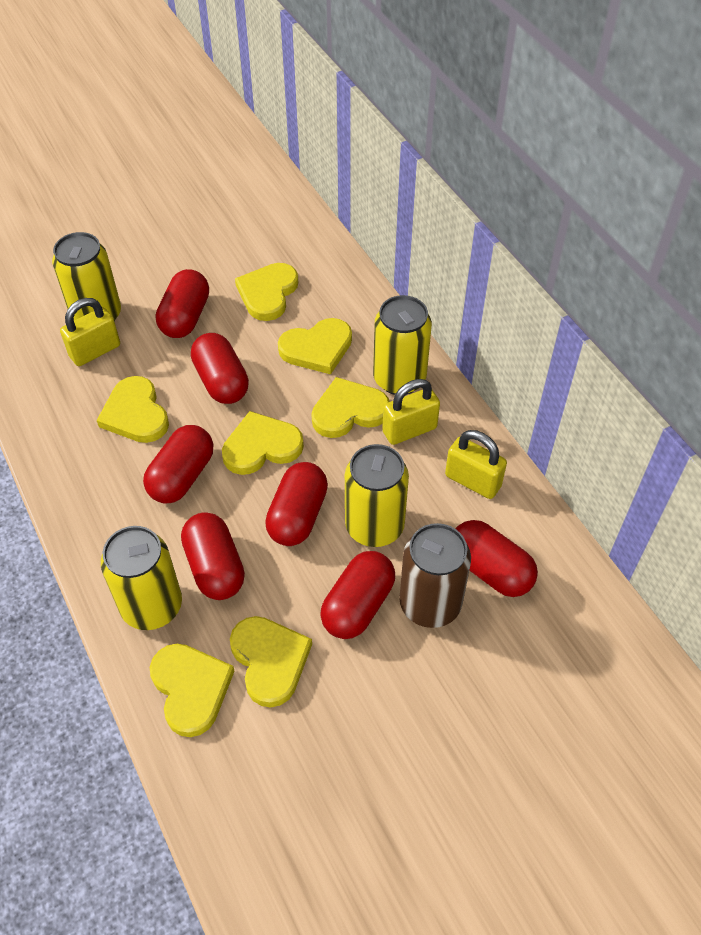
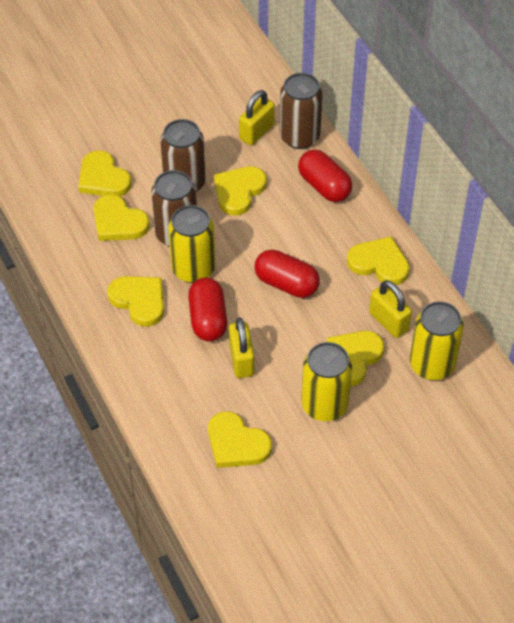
brown can: 1 -> 3
red capsule: 7 -> 3
yellow can: 4 -> 3

